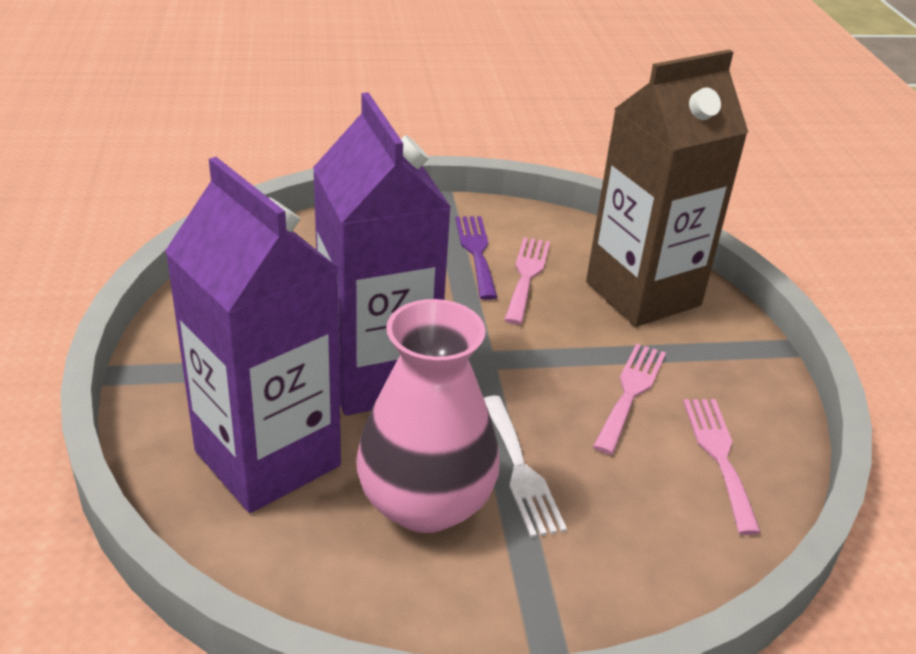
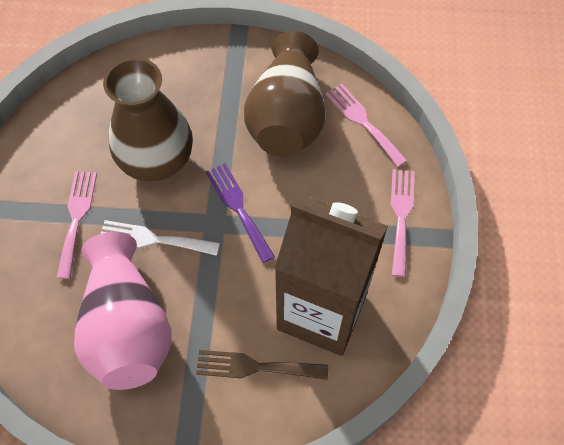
brown fork: 0 -> 1
brown vase: 0 -> 2
purple carton: 2 -> 0

